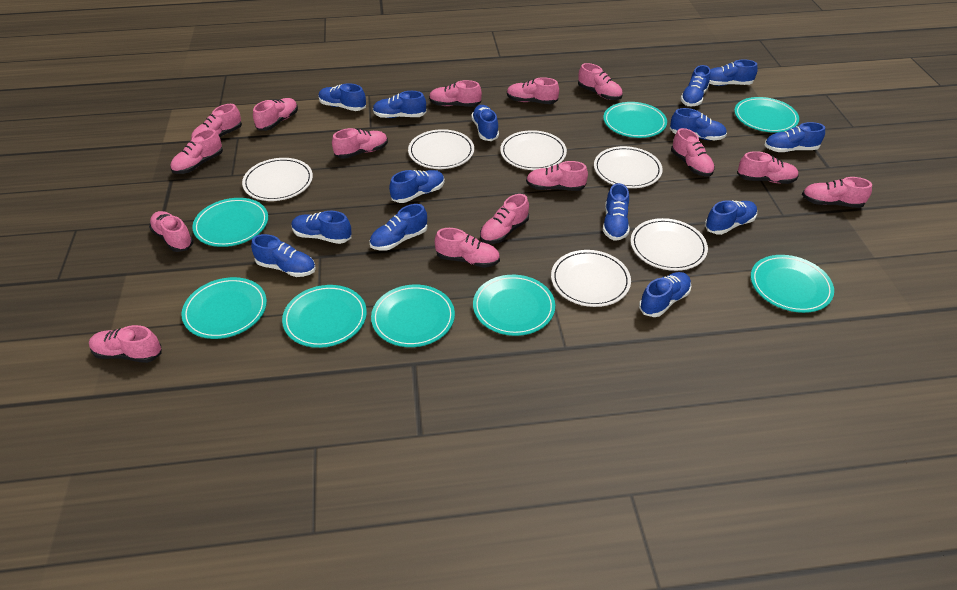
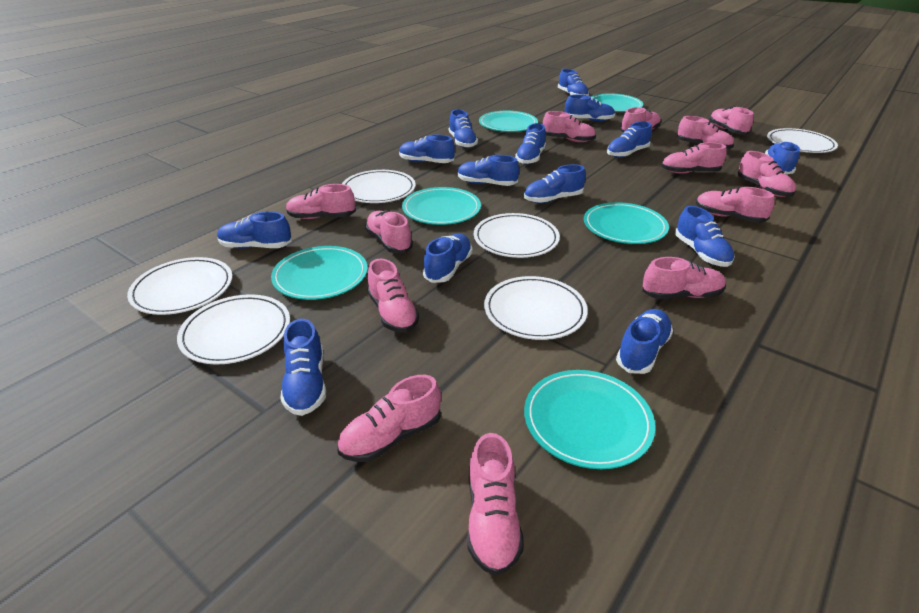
pink shoe: 15 -> 13
turquoise plate: 8 -> 6

